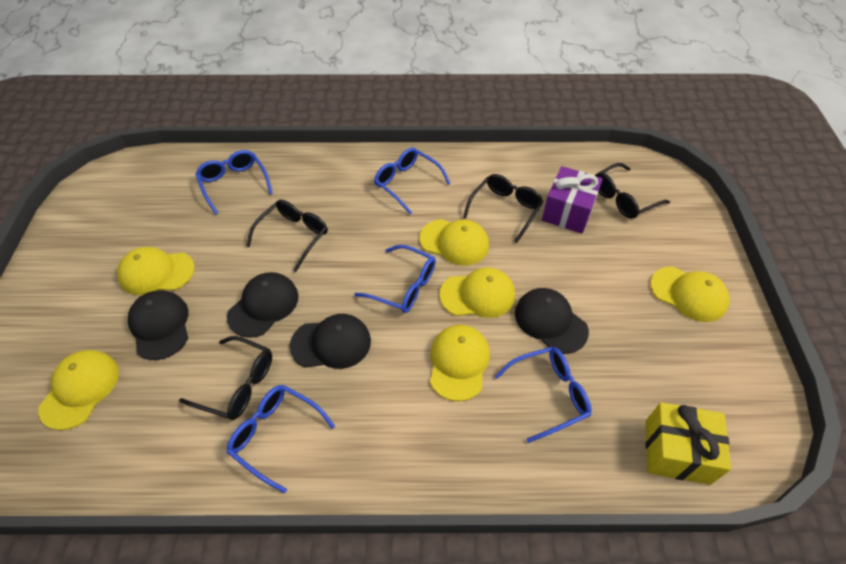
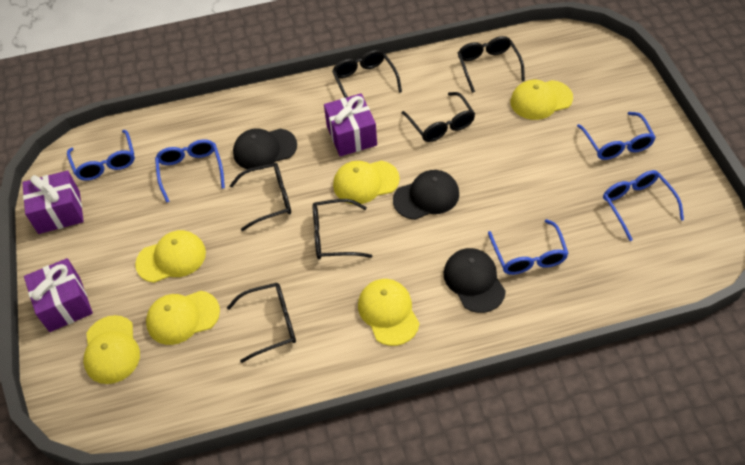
black cap: 4 -> 3
black glasses: 4 -> 6
purple gift: 1 -> 3
yellow gift: 1 -> 0

